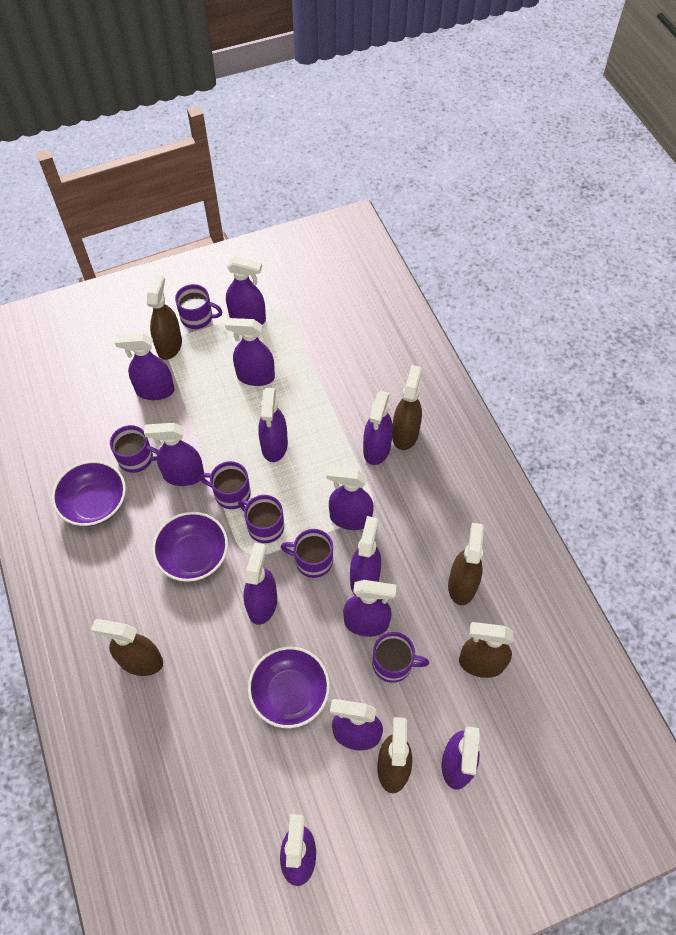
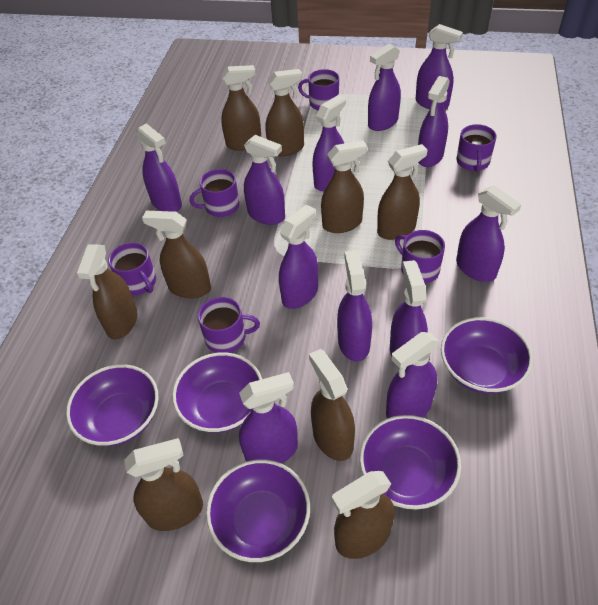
brown spray bottle: 6 -> 9
purple bowl: 3 -> 5
purple spray bottle: 13 -> 12

